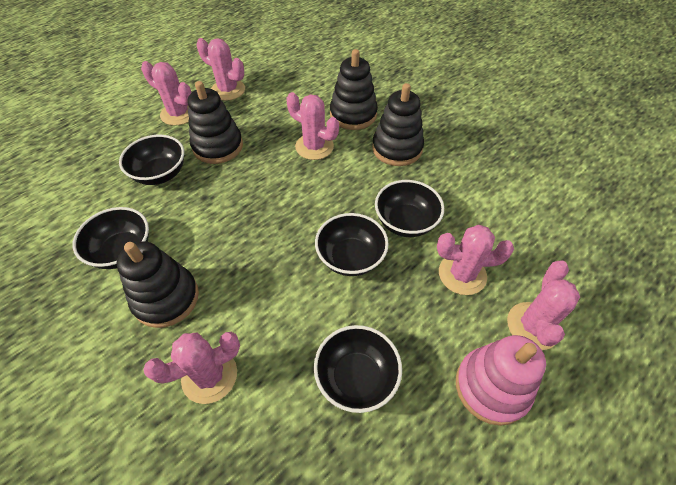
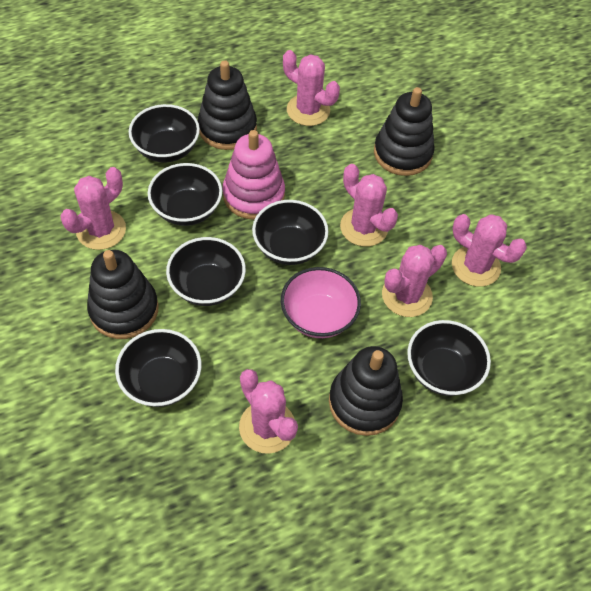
black bowl: 5 -> 6
pink bowl: 0 -> 1

